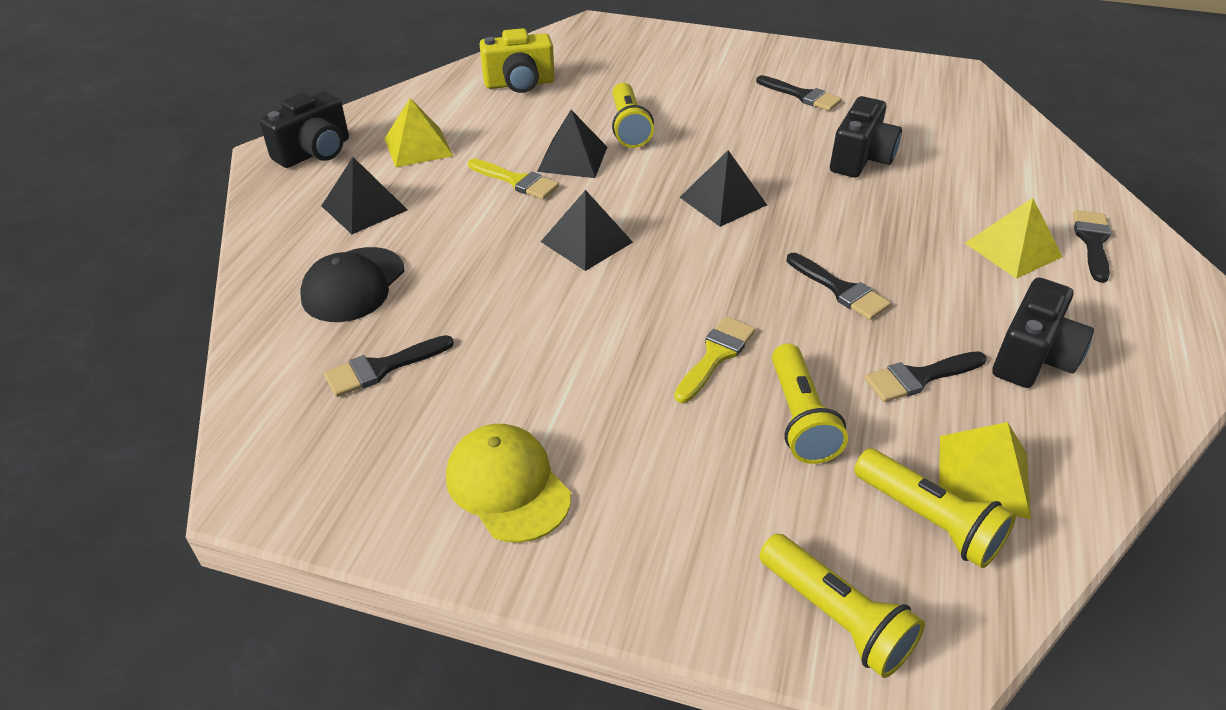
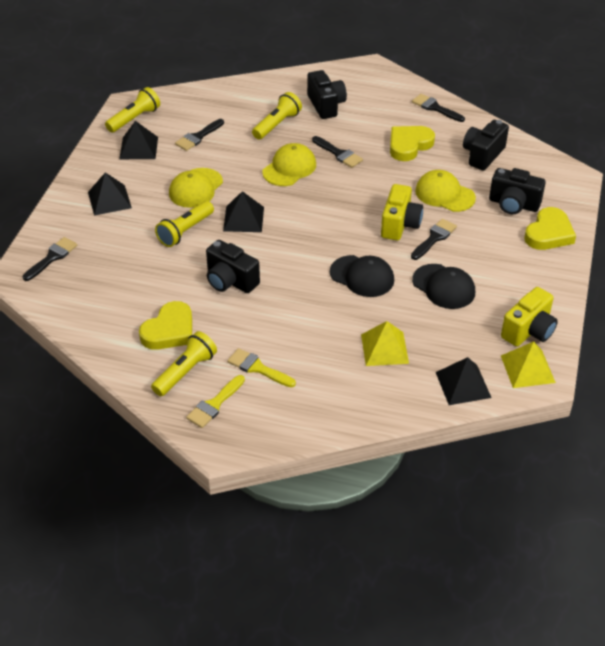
black camera: 3 -> 4
black cap: 1 -> 2
yellow camera: 1 -> 2
yellow cap: 1 -> 3
yellow heart: 0 -> 3
yellow pyramid: 3 -> 2

